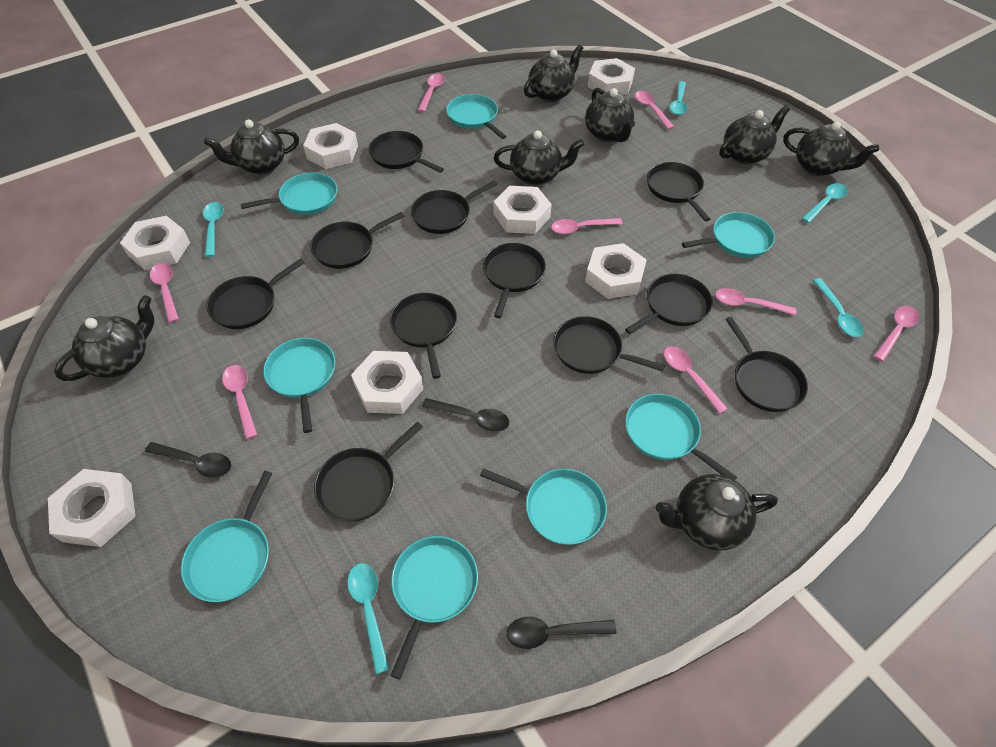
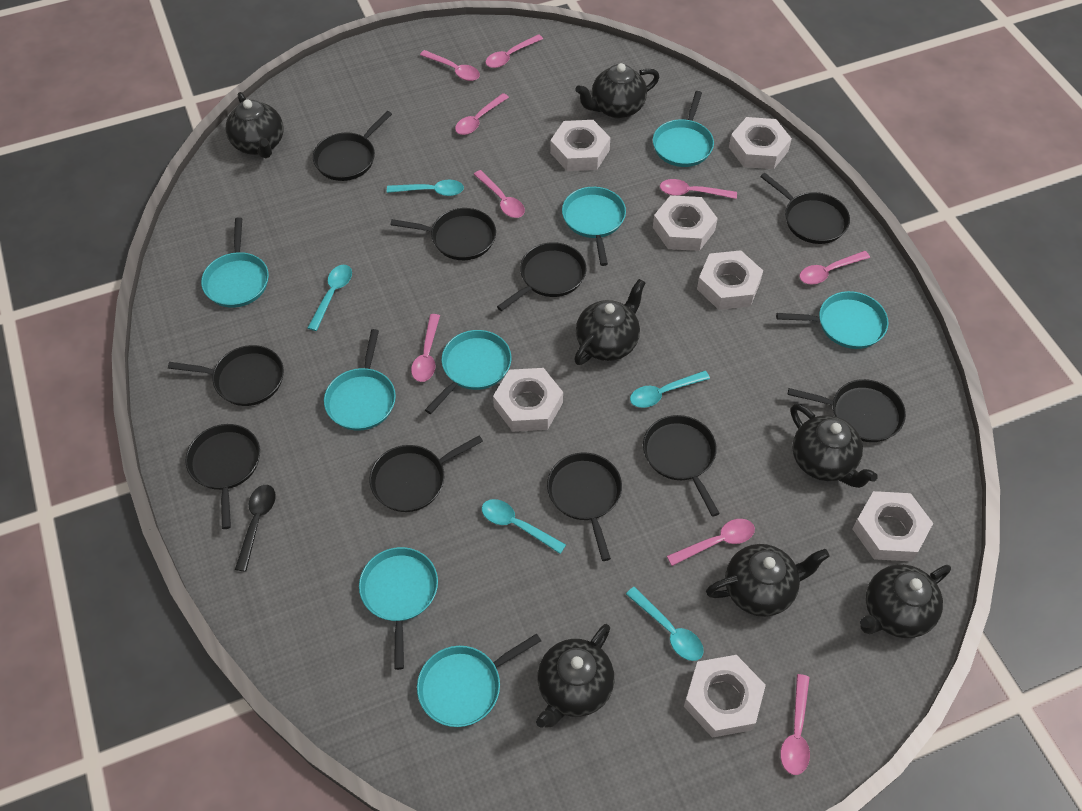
black pan: 11 -> 10
black spoon: 3 -> 1
black teapot: 8 -> 7
pink spoon: 8 -> 9

